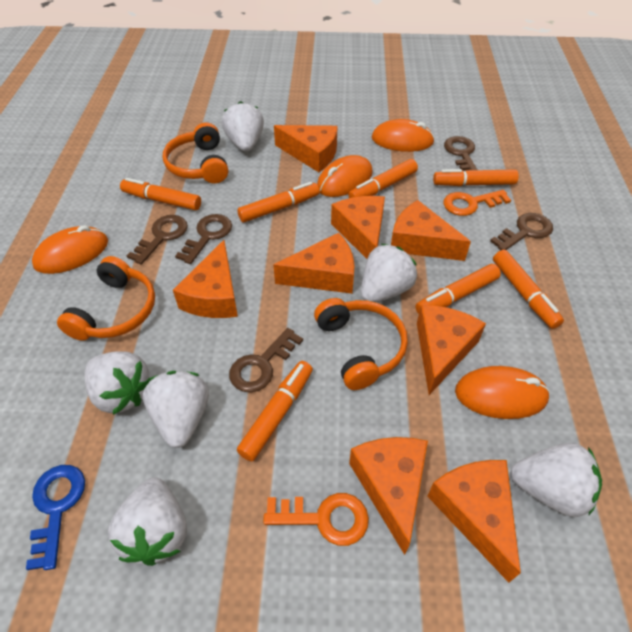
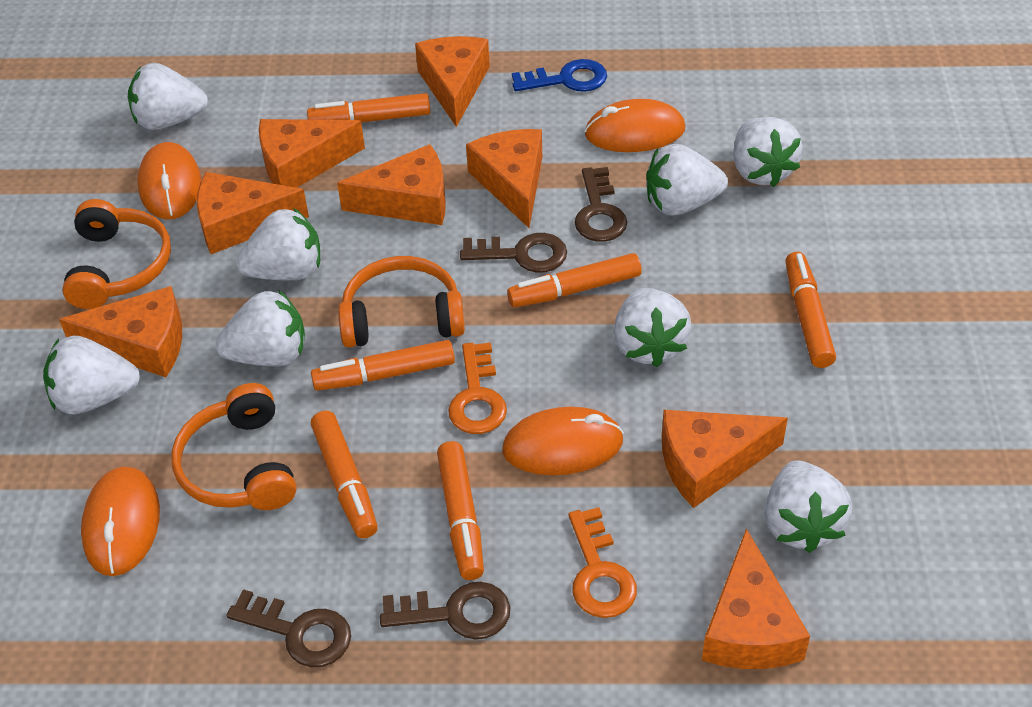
brown key: 5 -> 4
orange marker: 7 -> 6
white strawberry: 6 -> 8

